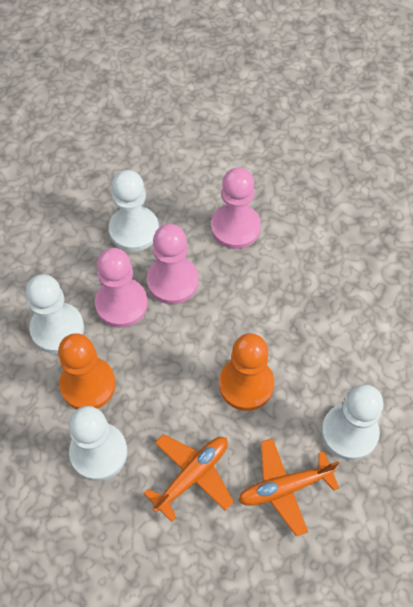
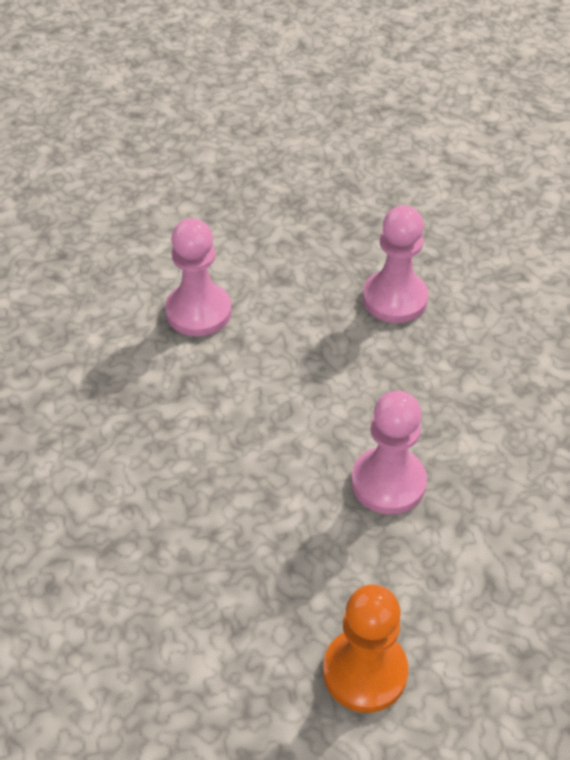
orange pawn: 2 -> 1
orange plane: 2 -> 0
white pawn: 4 -> 0

